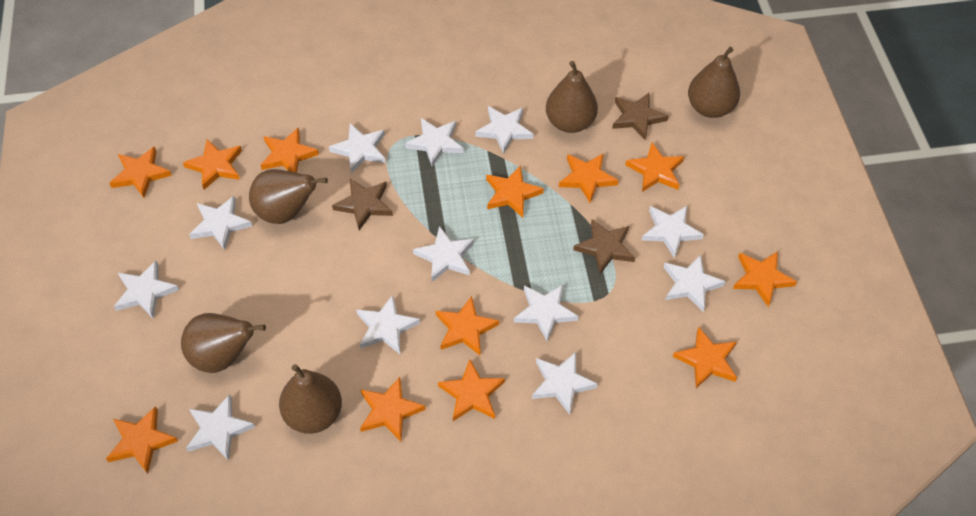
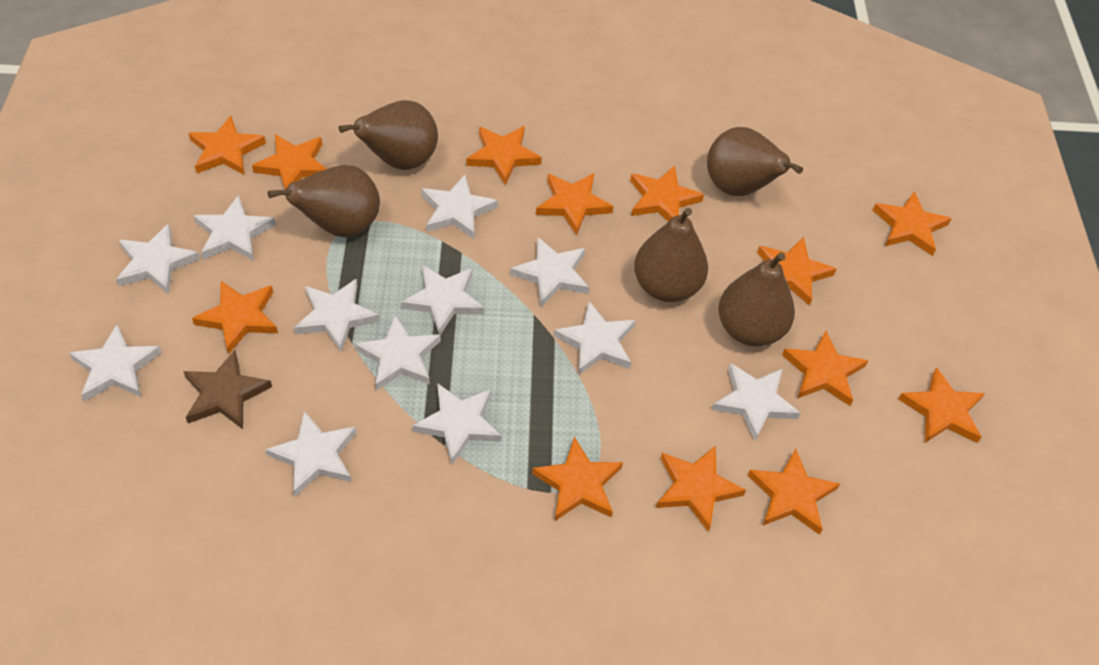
brown star: 3 -> 1
orange star: 12 -> 13

